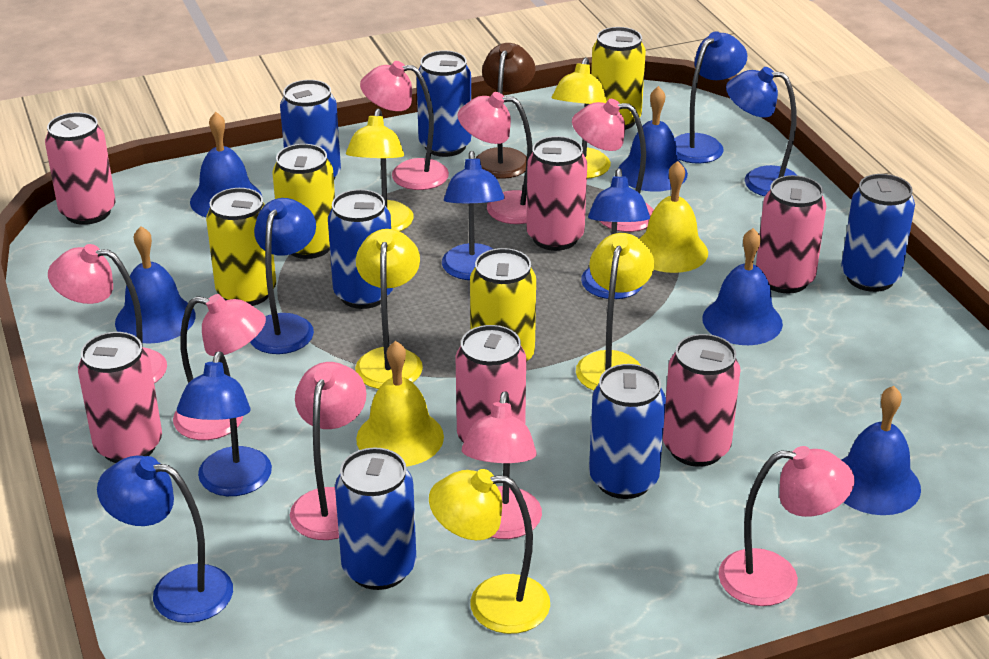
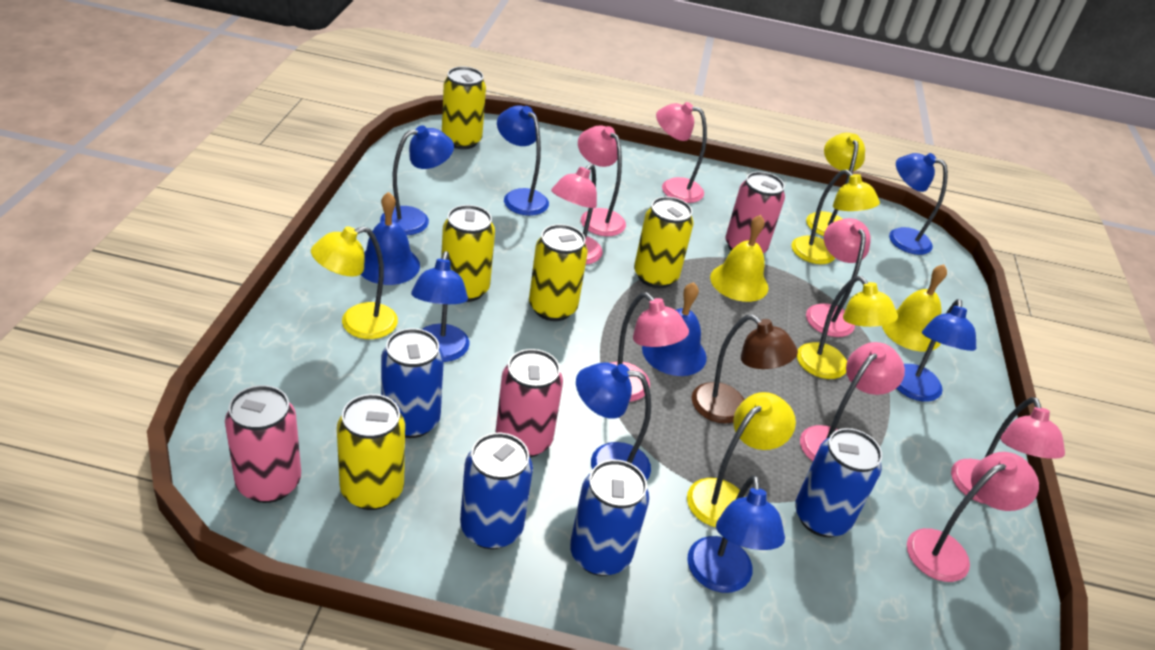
blue bell: 5 -> 2
blue can: 6 -> 4
pink can: 6 -> 3
yellow can: 4 -> 5

